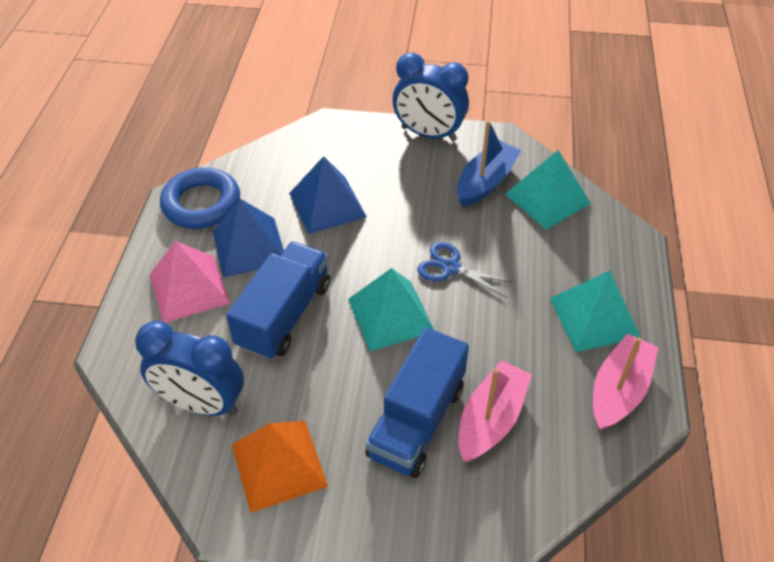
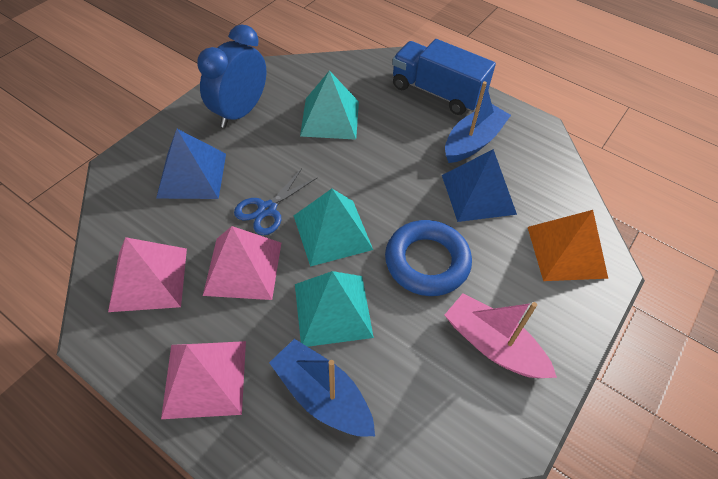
blue boat: 1 -> 2
blue clock: 2 -> 1
blue truck: 2 -> 1
pink boat: 2 -> 1
pink pyramid: 1 -> 3

